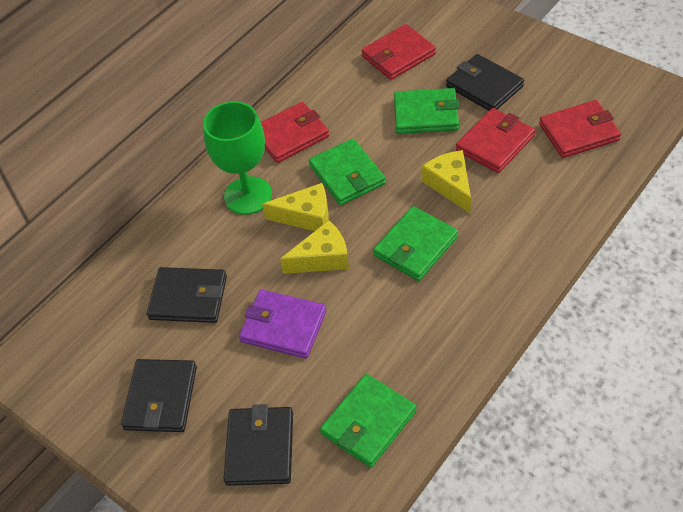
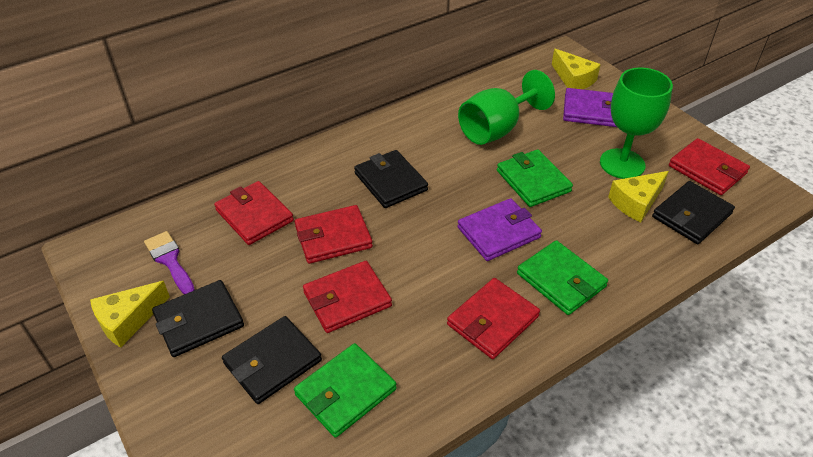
green goblet: 1 -> 2
green wallet: 4 -> 3
purple brush: 0 -> 1
purple wallet: 1 -> 2
red wallet: 4 -> 5

